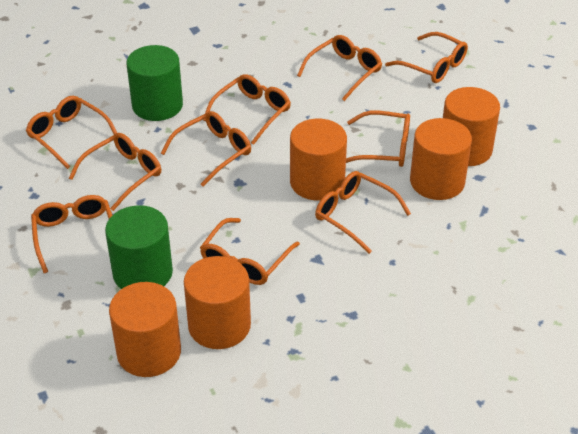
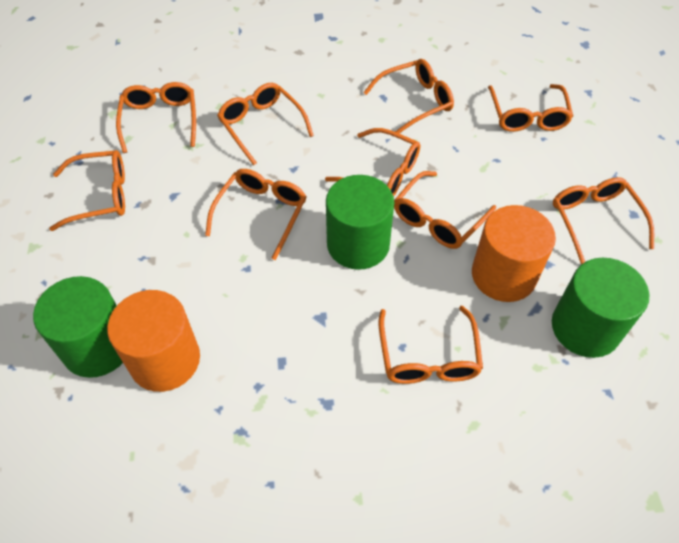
green cylinder: 2 -> 3
orange cylinder: 5 -> 2

